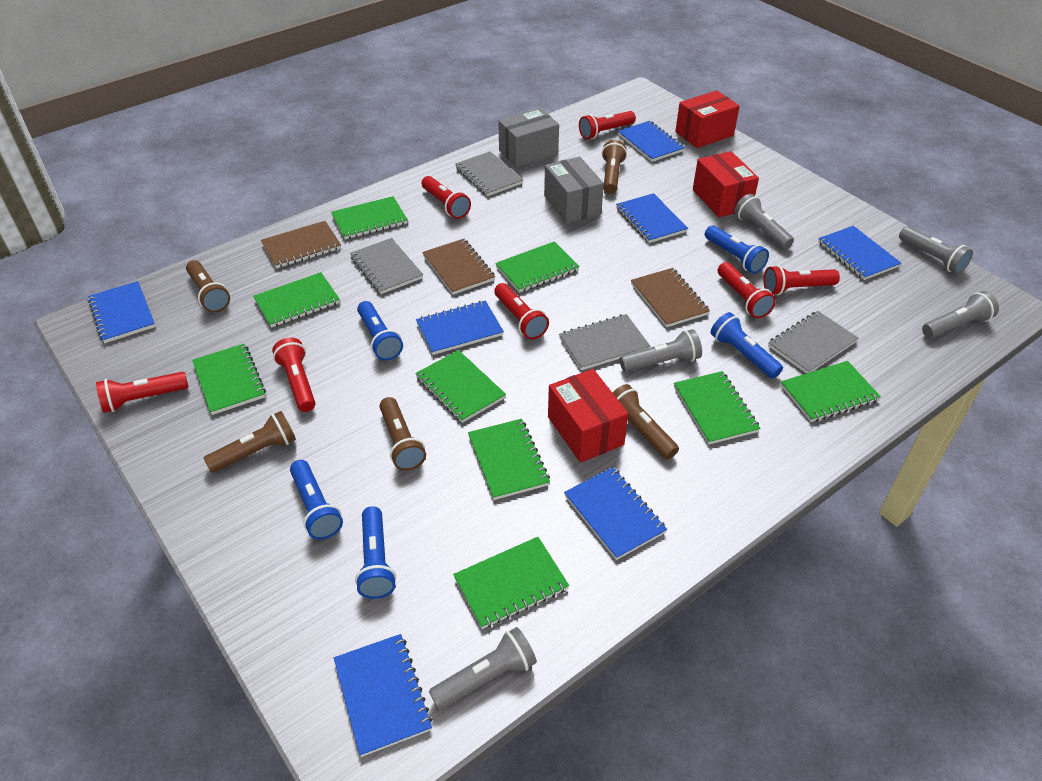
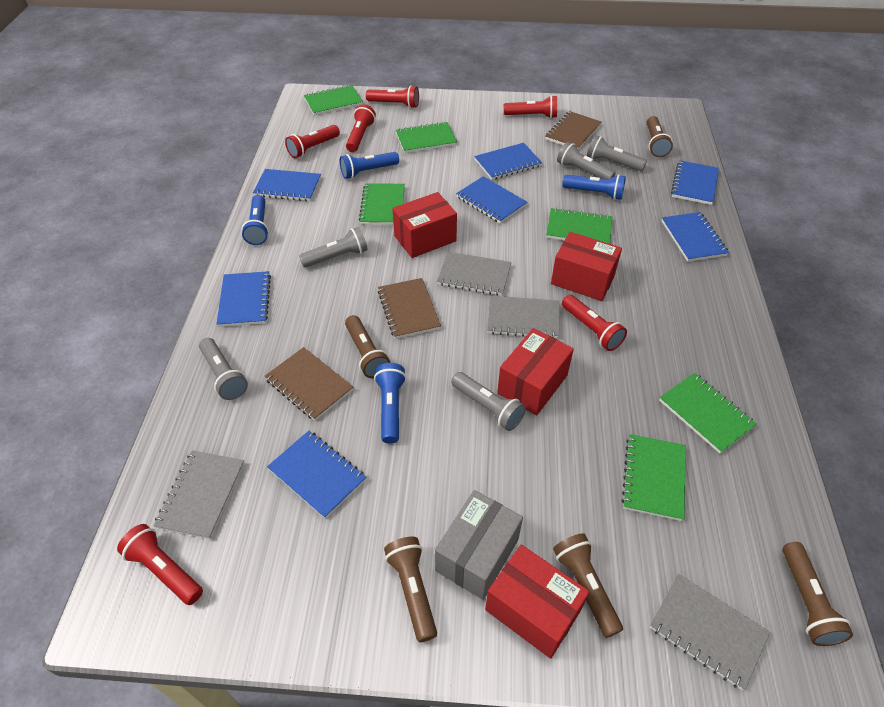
blue flashlight: 5 -> 4
green notebook: 9 -> 6
grey box: 2 -> 1
red box: 3 -> 4
red flashlight: 7 -> 6

